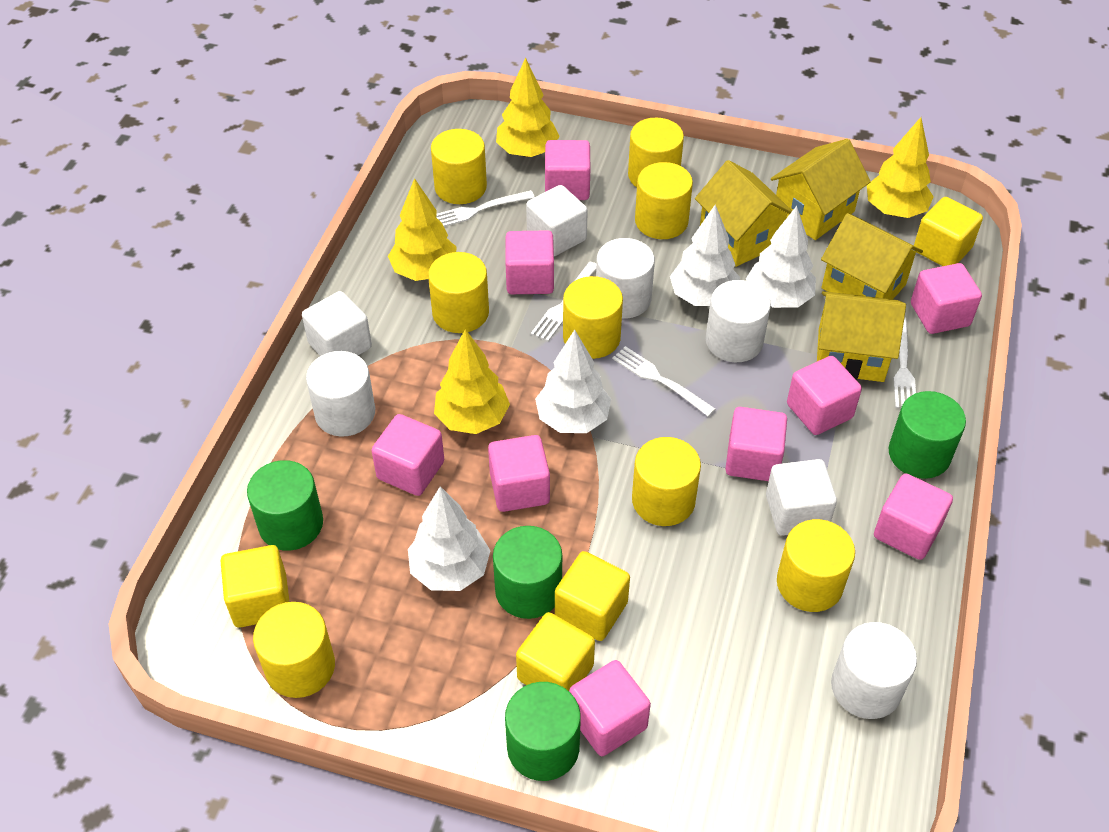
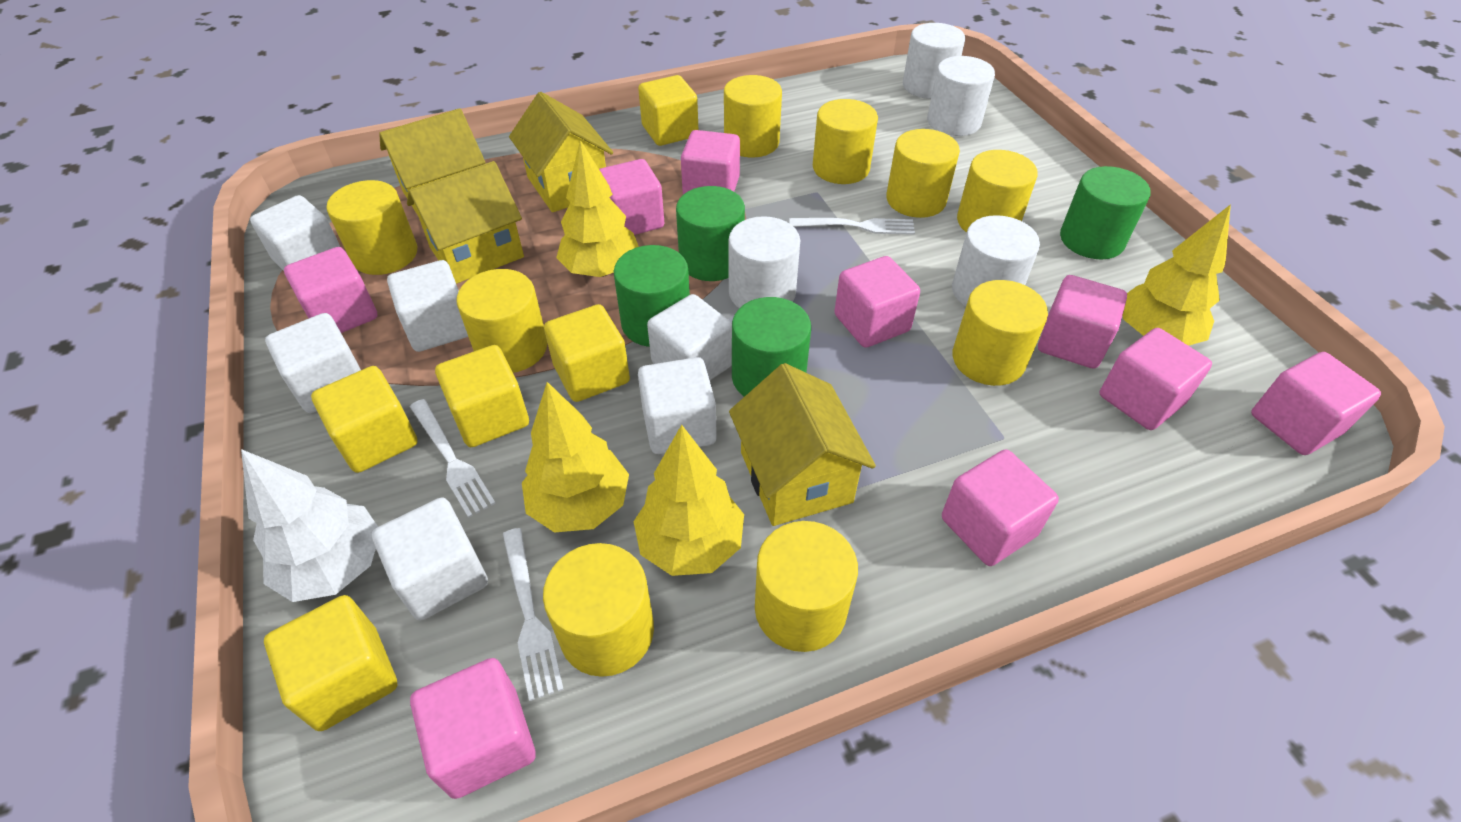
white cube: 3 -> 6
white fork: 4 -> 3
white tree: 4 -> 1
yellow cube: 4 -> 5
yellow cylinder: 8 -> 9

